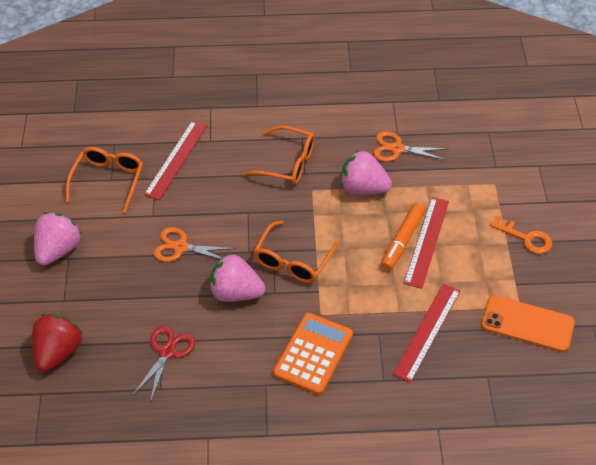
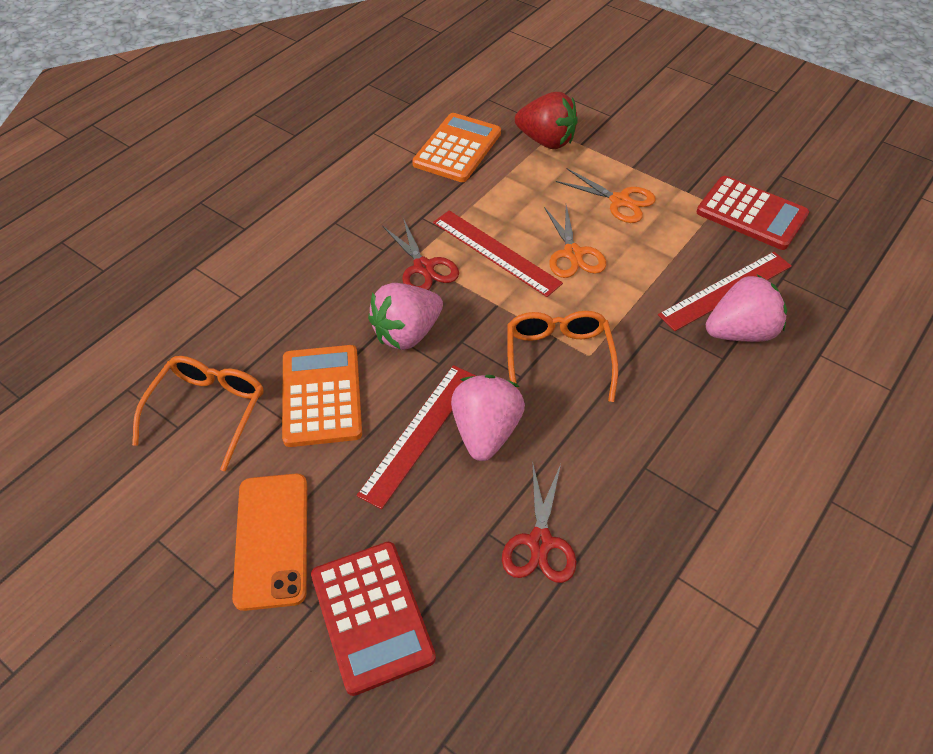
orange calculator: 1 -> 2
orange glasses: 3 -> 2
orange key: 1 -> 0
orange marker: 1 -> 0
red calculator: 0 -> 2
red scissors: 1 -> 2

